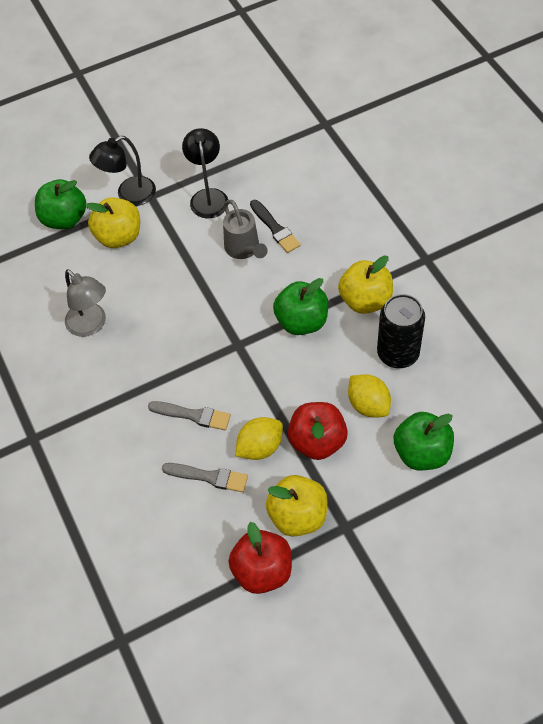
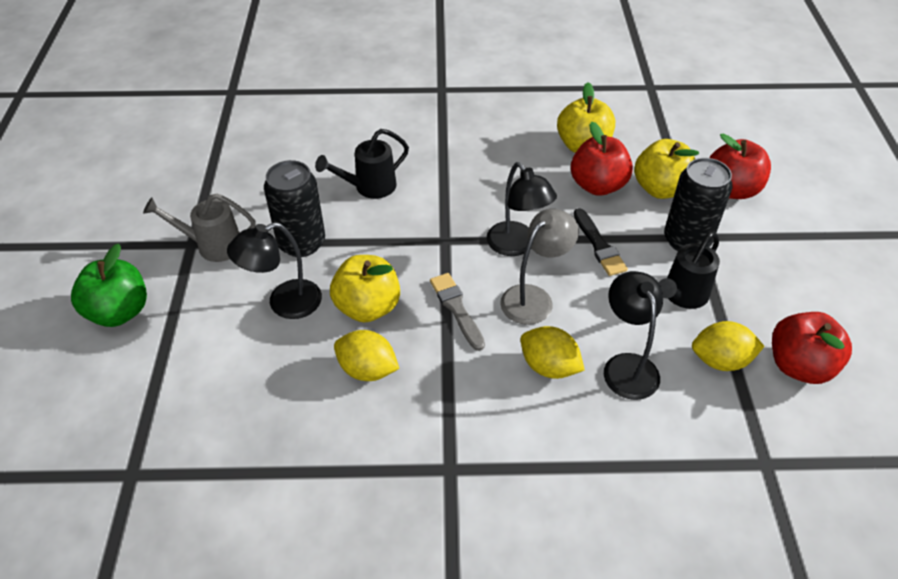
black can: 1 -> 2
black lamp: 2 -> 3
black watering can: 0 -> 2
green apple: 3 -> 1
grey brush: 2 -> 1
red apple: 2 -> 3
yellow lemon: 2 -> 3

